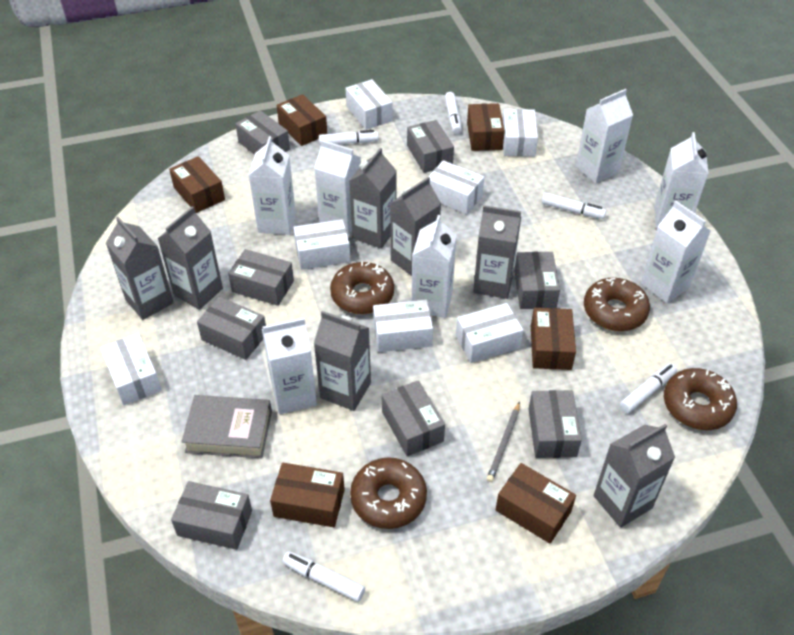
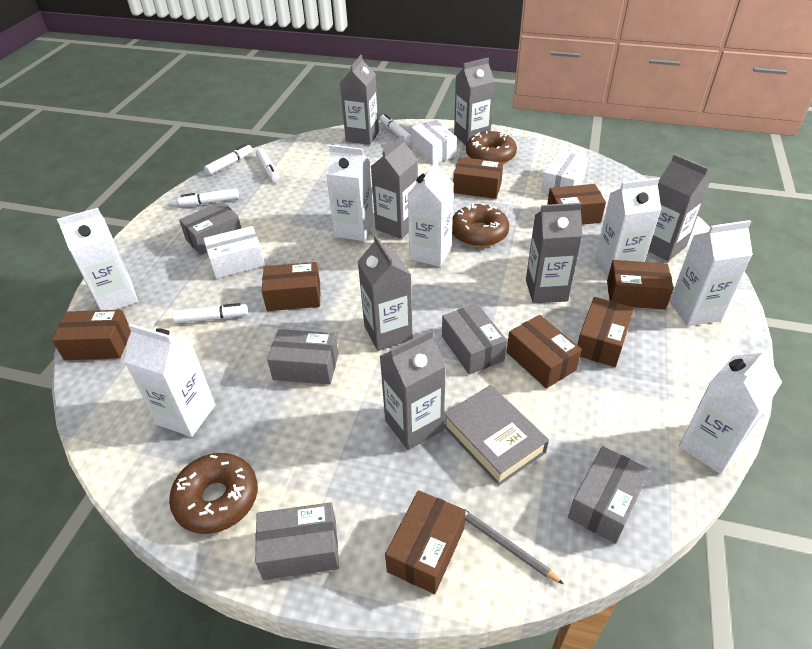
brown box: 6 -> 8
brown donut: 4 -> 3
grey box: 8 -> 5
white box: 7 -> 3

